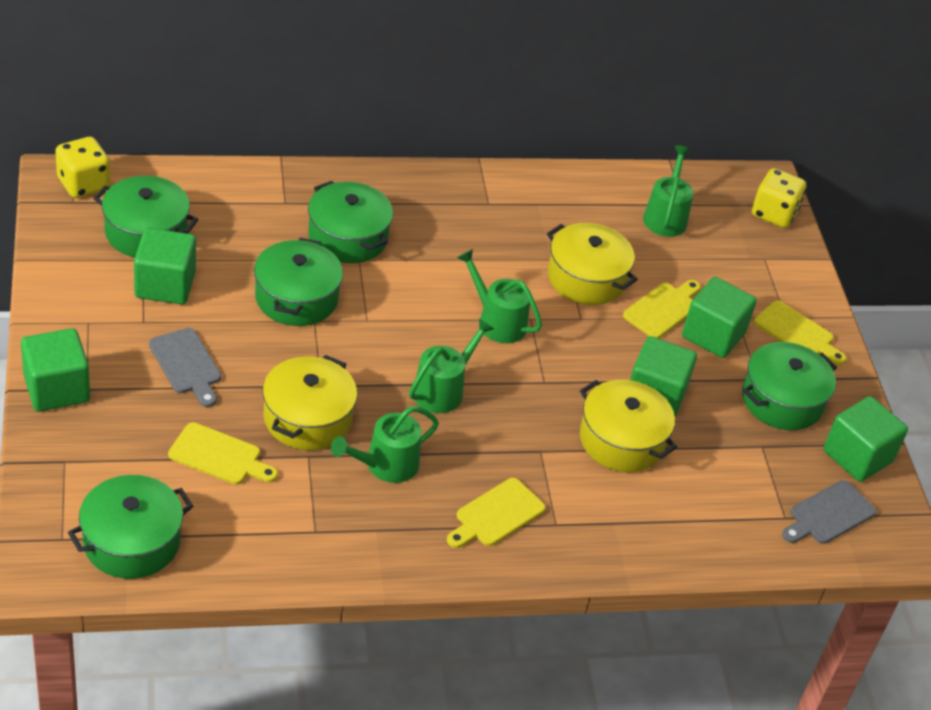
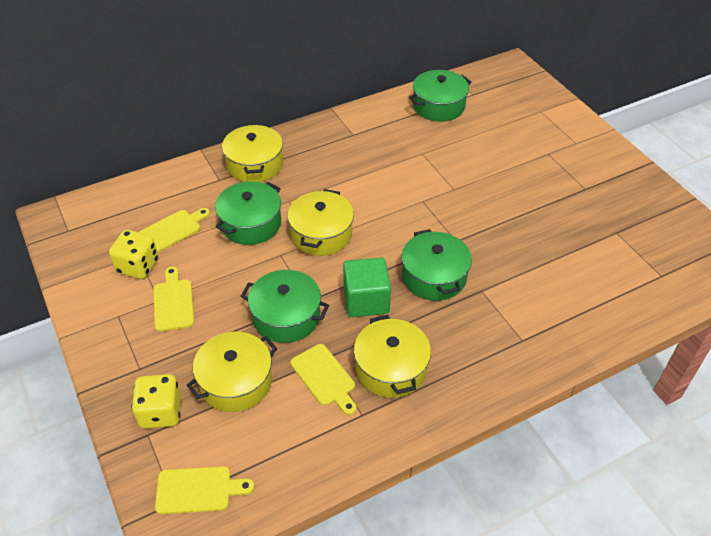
green cube: 5 -> 1
green pot: 5 -> 4
green watering can: 4 -> 0
grey cutting board: 2 -> 0
yellow pot: 3 -> 4

